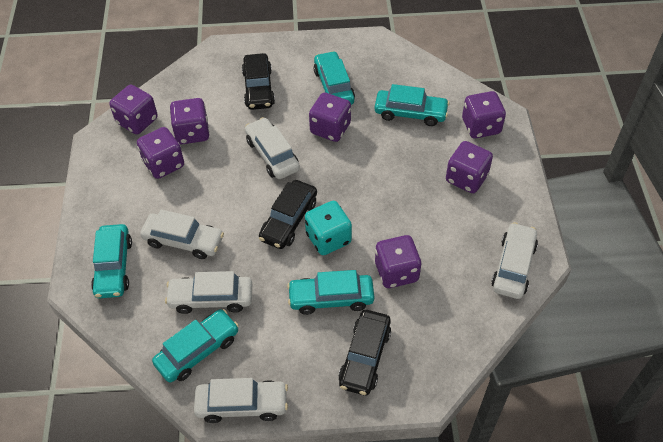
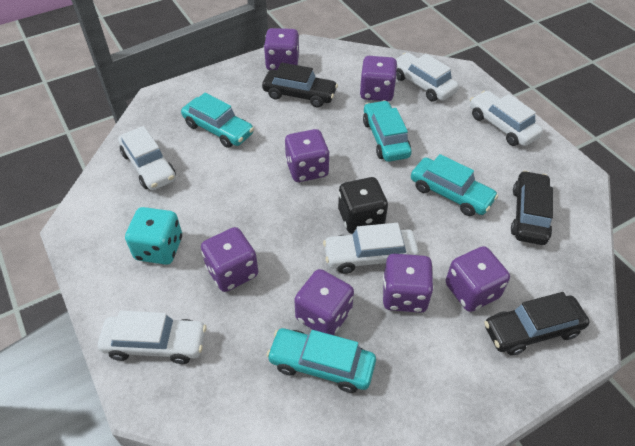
black dice: 0 -> 1
turquoise car: 5 -> 4

